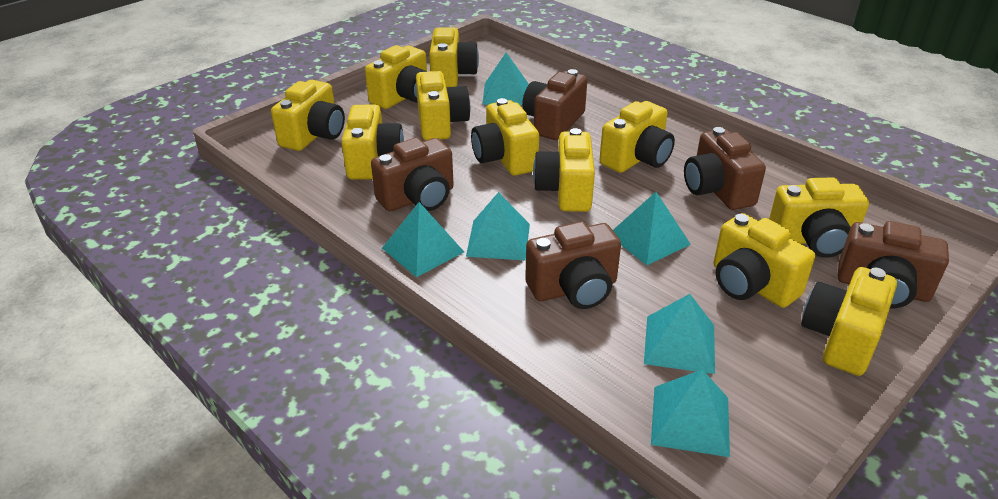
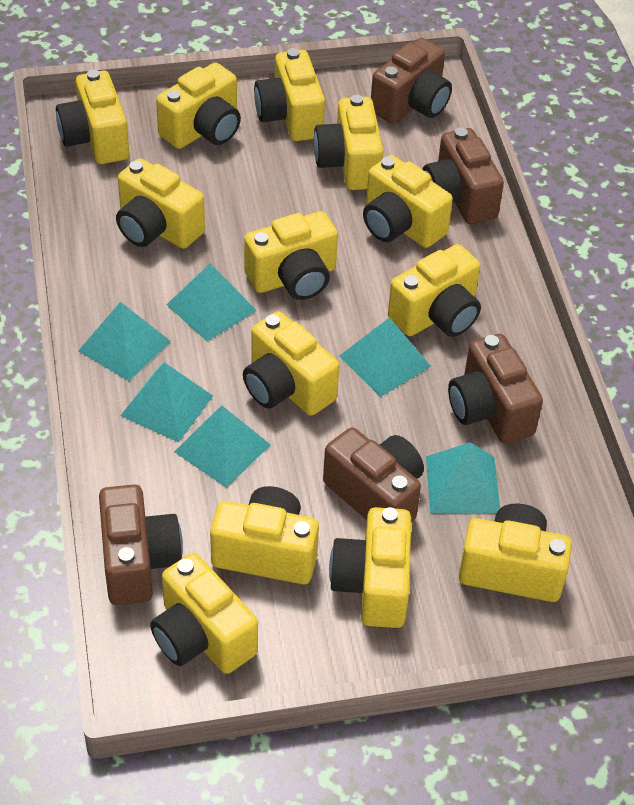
yellow camera: 11 -> 13

